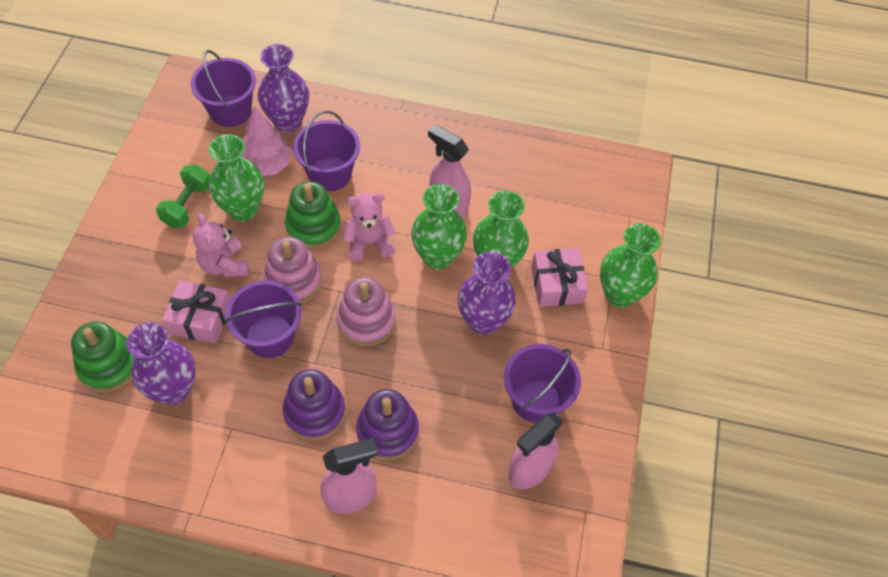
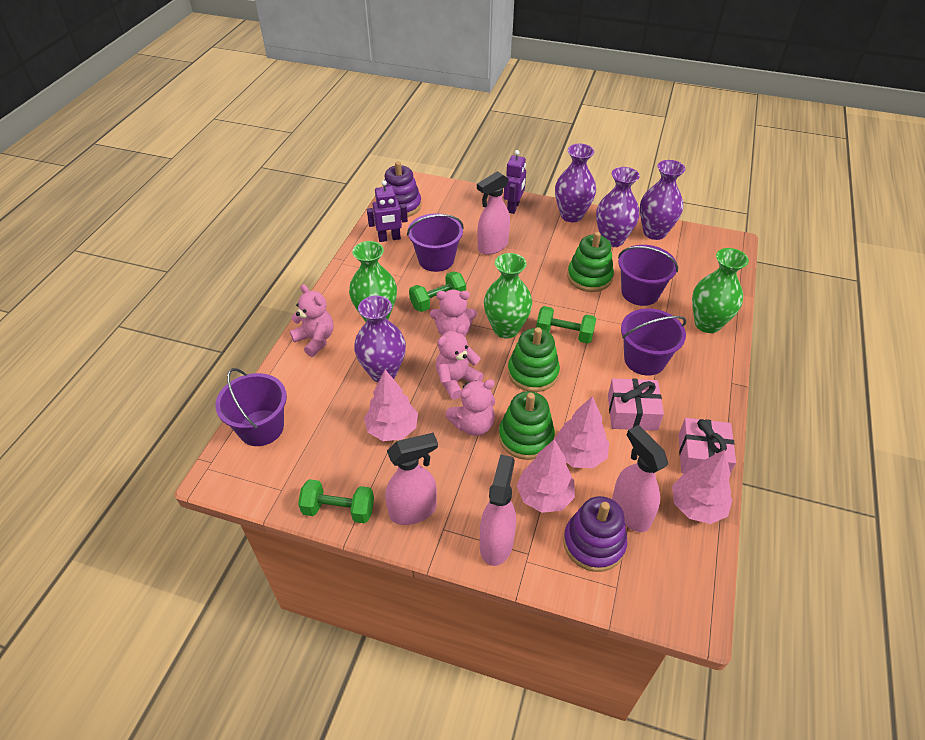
green dumbbell: 1 -> 3
green stacking toy: 2 -> 3
green vase: 4 -> 3
pink spray bottle: 3 -> 4
pink stacking toy: 2 -> 0
pink teddy bear: 2 -> 4
pink tree: 1 -> 4
purple robot: 0 -> 2
purple vase: 3 -> 4

